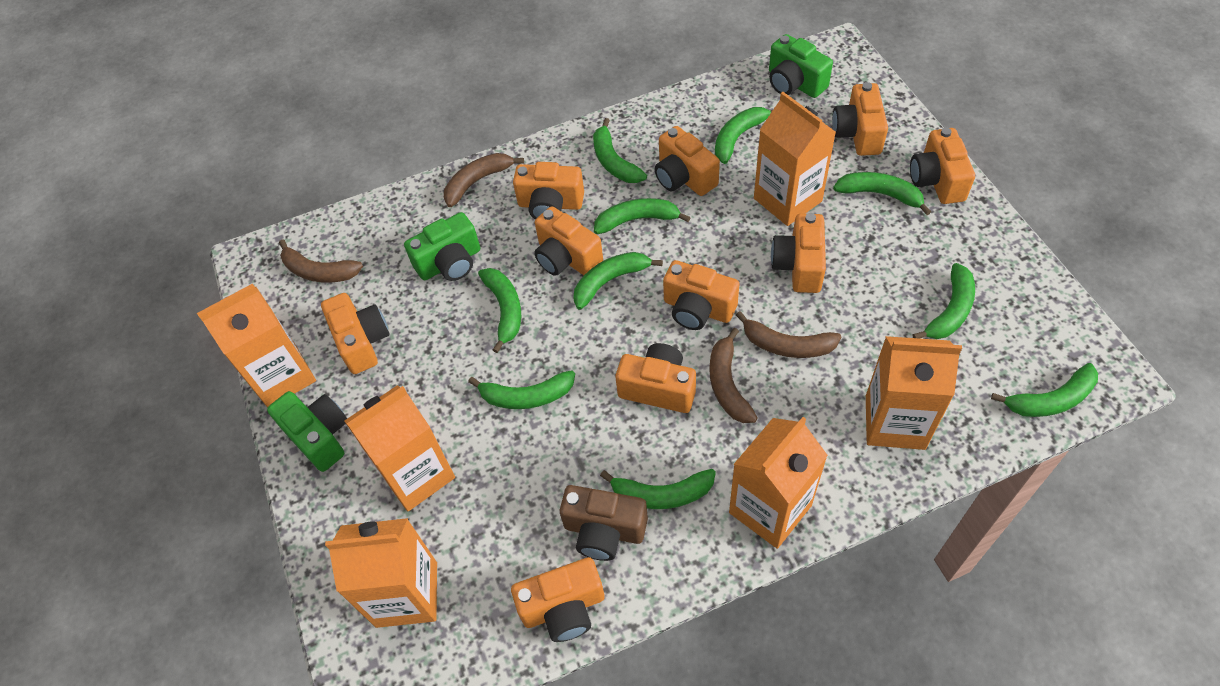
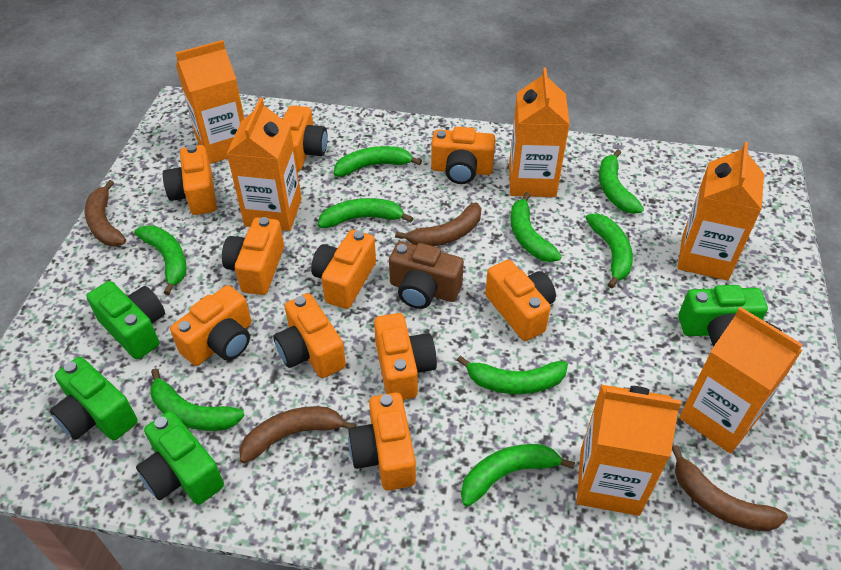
green banana: 10 -> 9
green camera: 3 -> 4

